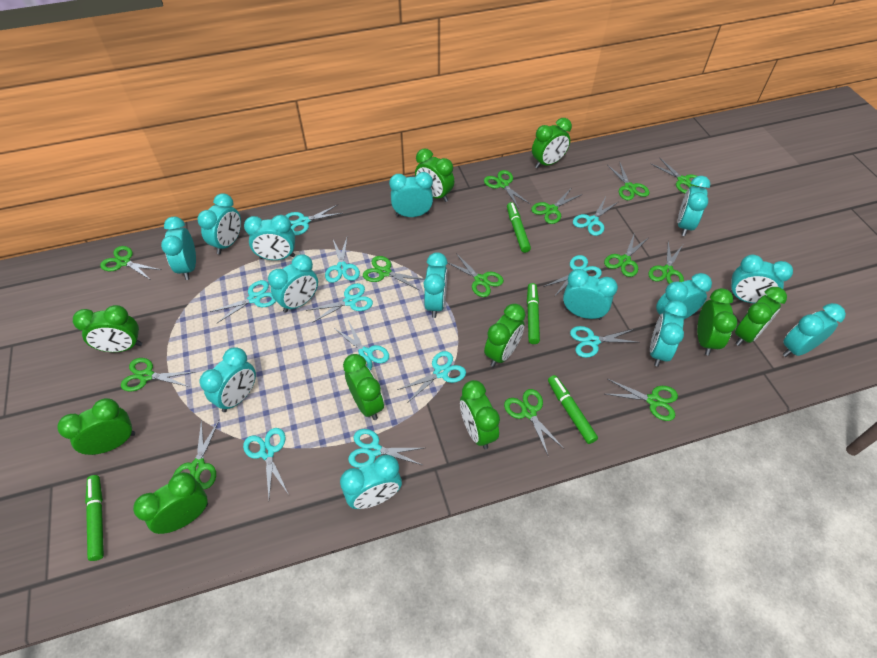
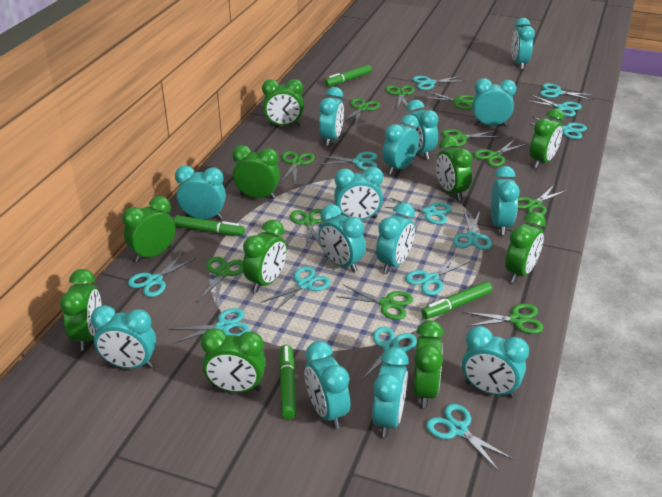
green scissors: 13 -> 11
turquoise scissors: 11 -> 13

